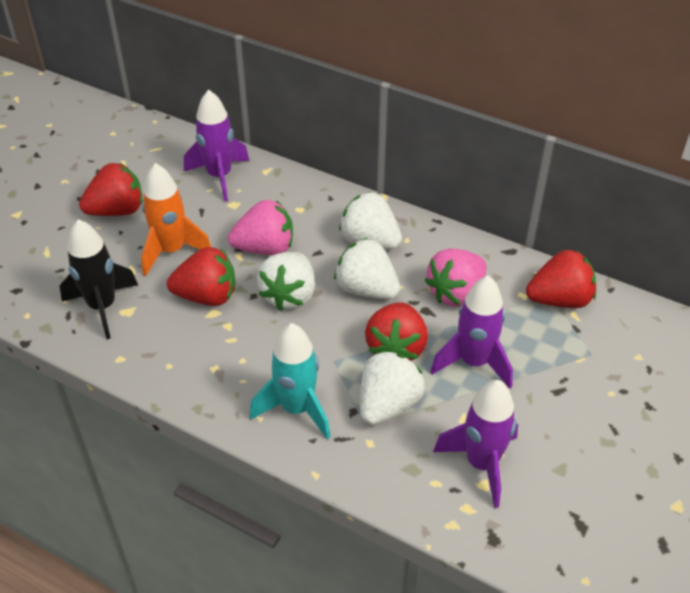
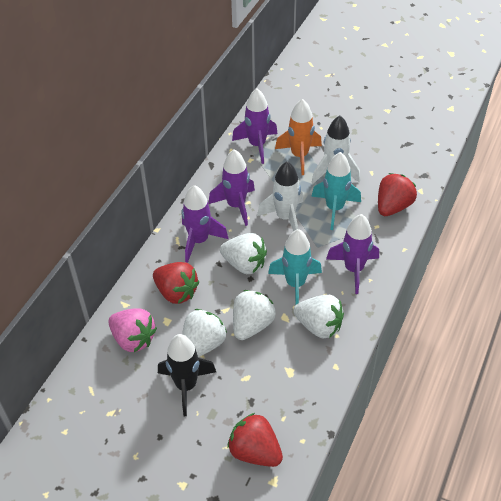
pink strawberry: 2 -> 1
purple rocket: 3 -> 4
red strawberry: 4 -> 3
turquoise rocket: 1 -> 2
white rocket: 0 -> 2

